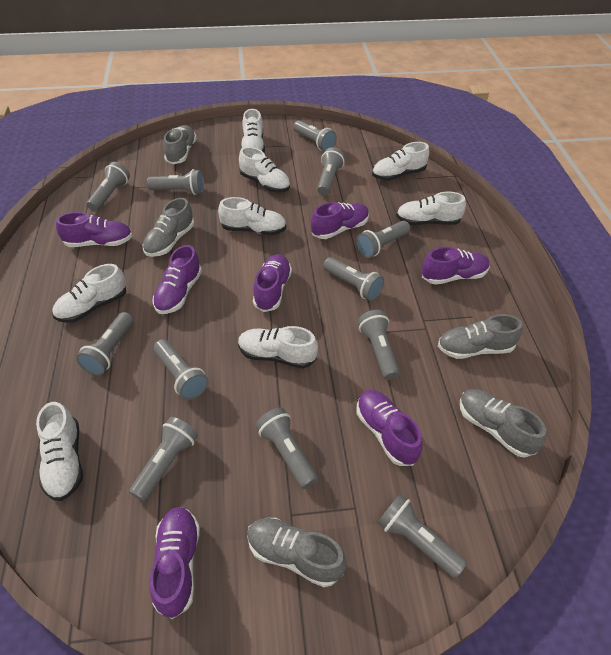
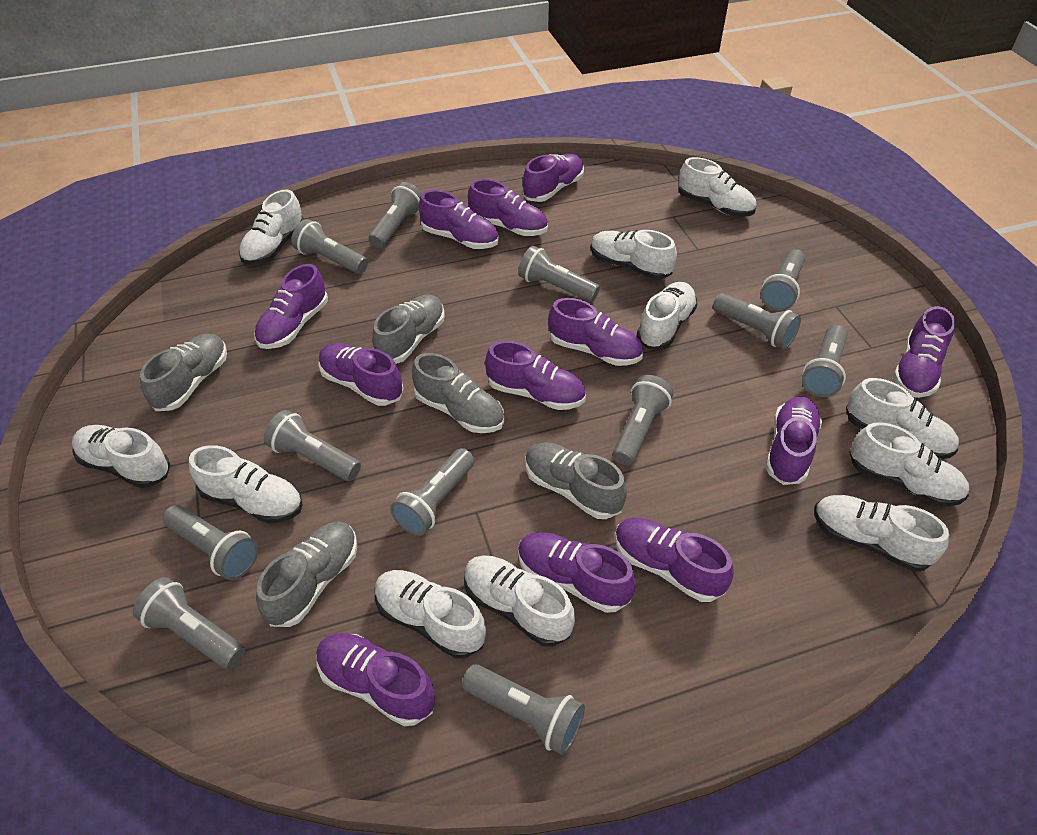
purple shoe: 7 -> 12
white shoe: 8 -> 11

